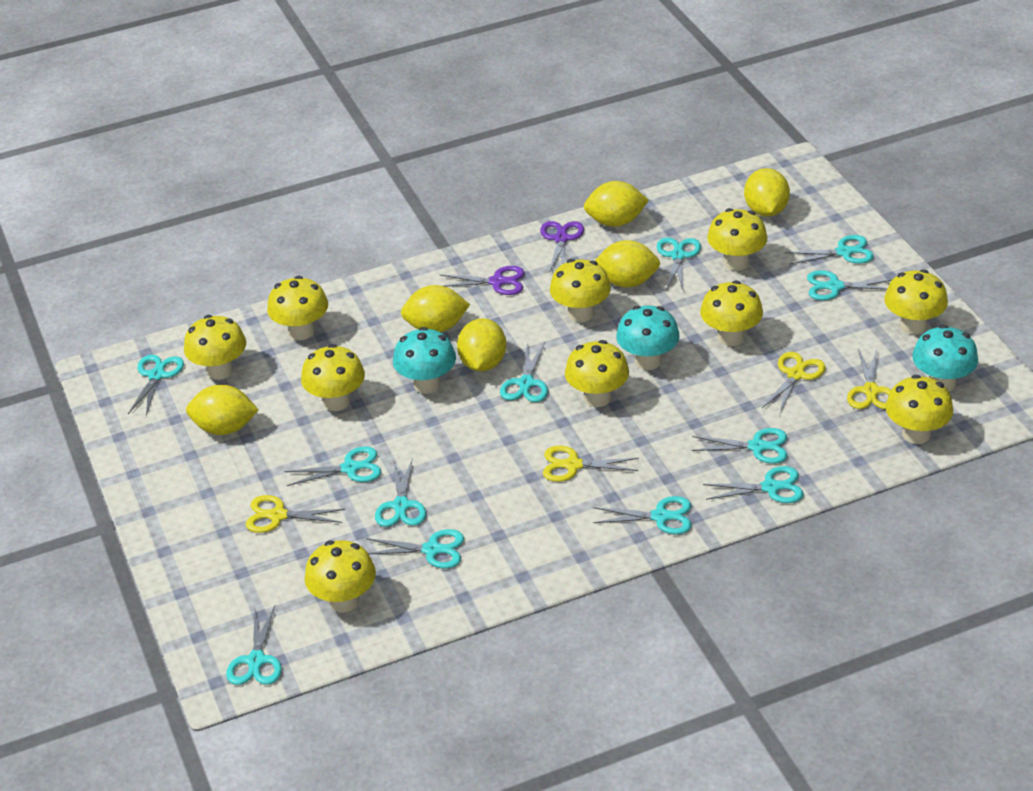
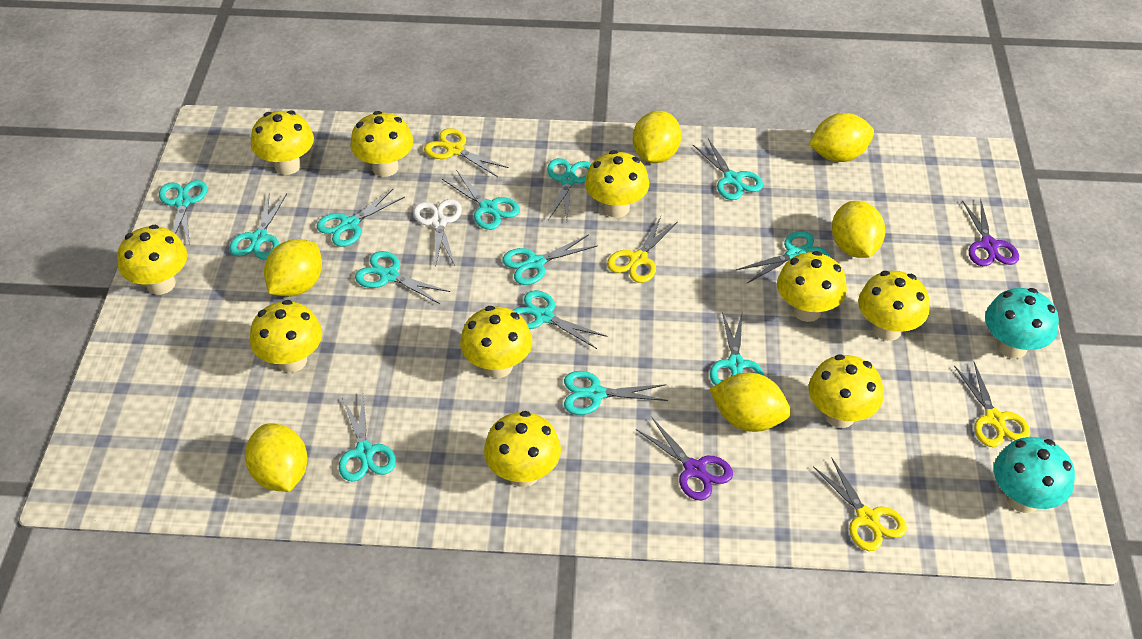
turquoise mushroom: 3 -> 2
turquoise scissors: 12 -> 13
white scissors: 0 -> 1

